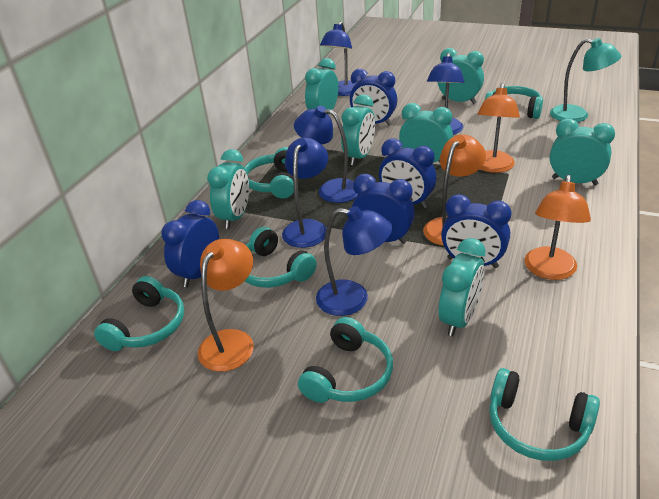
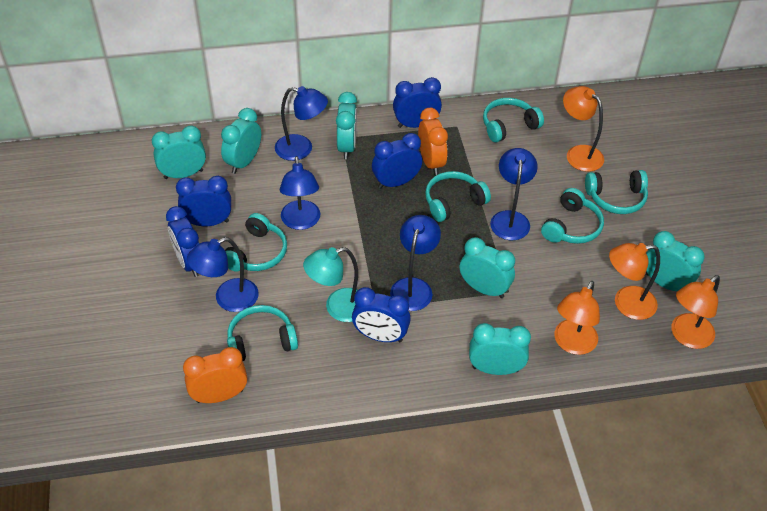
orange clock: 0 -> 2
turquoise clock: 7 -> 6

